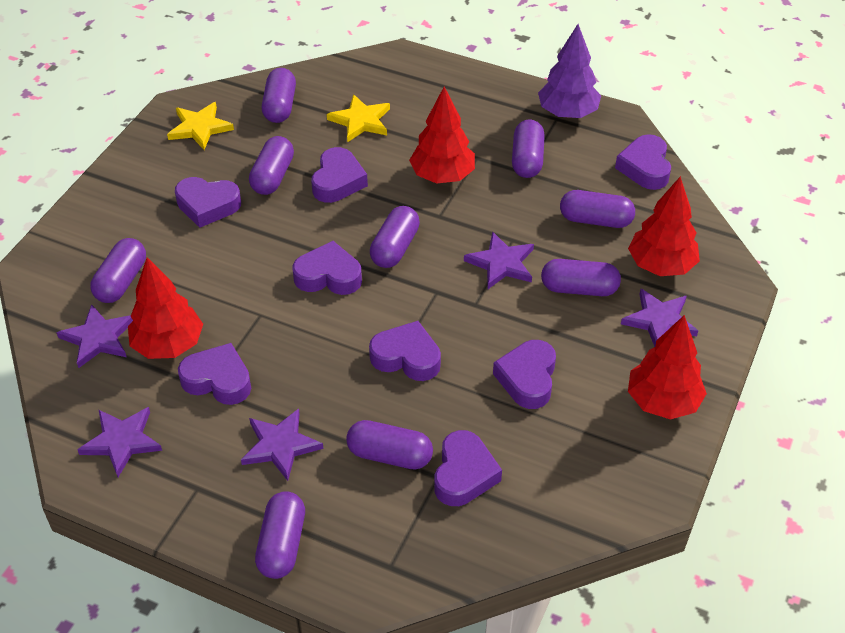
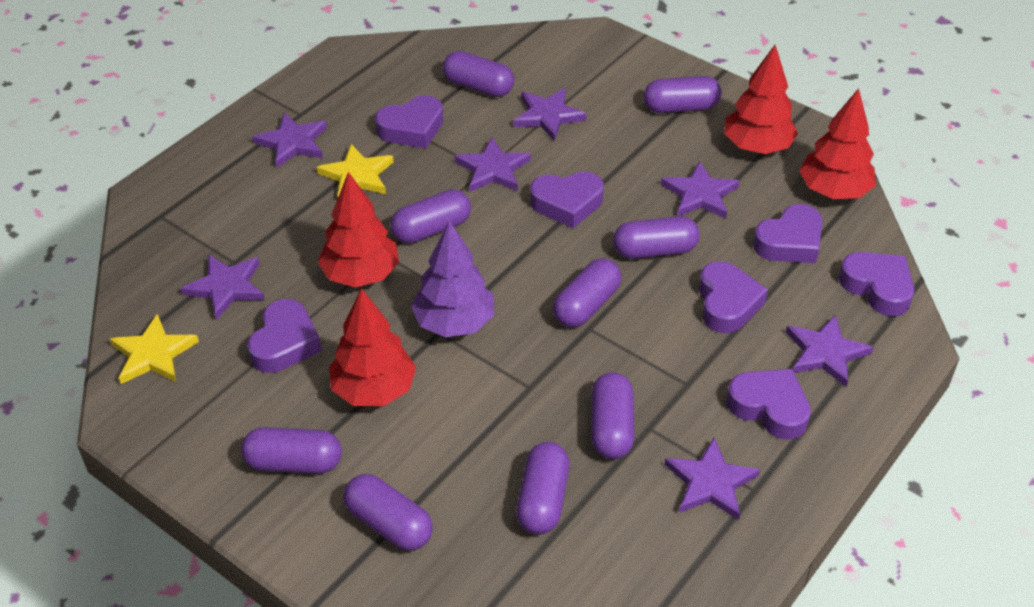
purple heart: 8 -> 7
purple star: 5 -> 7

